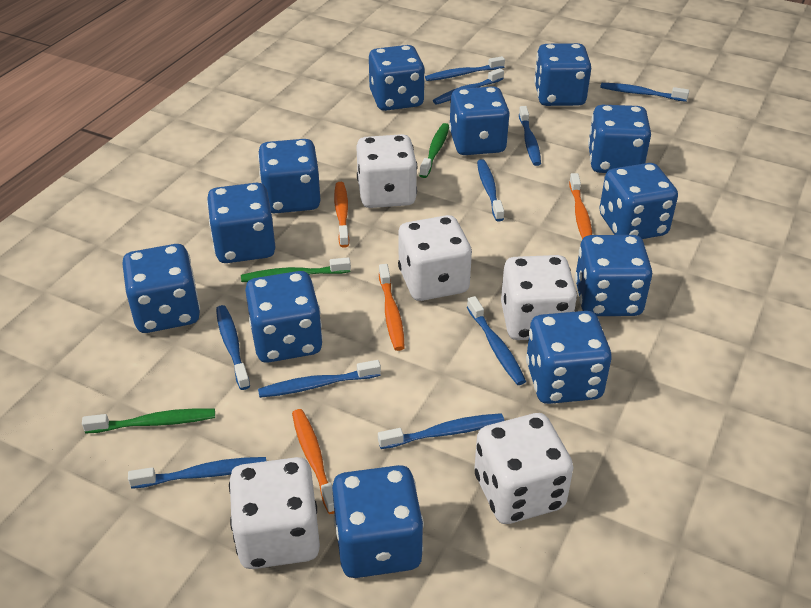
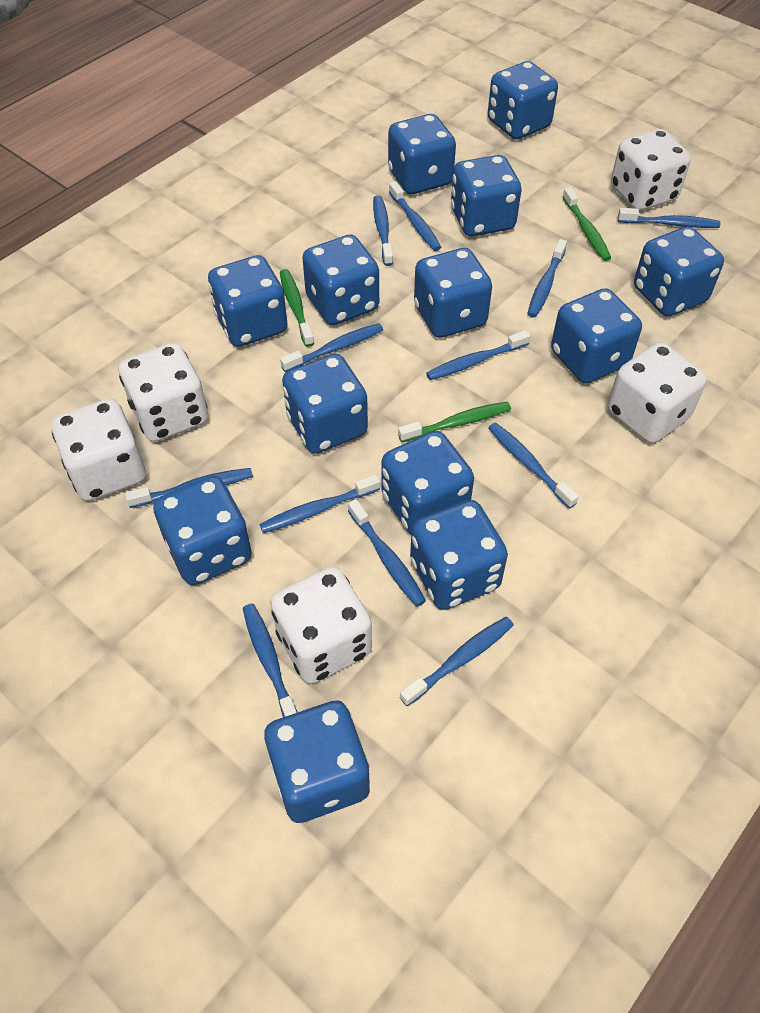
blue dice: 12 -> 13
blue toothbrush: 10 -> 12
orange toothbrush: 4 -> 0

